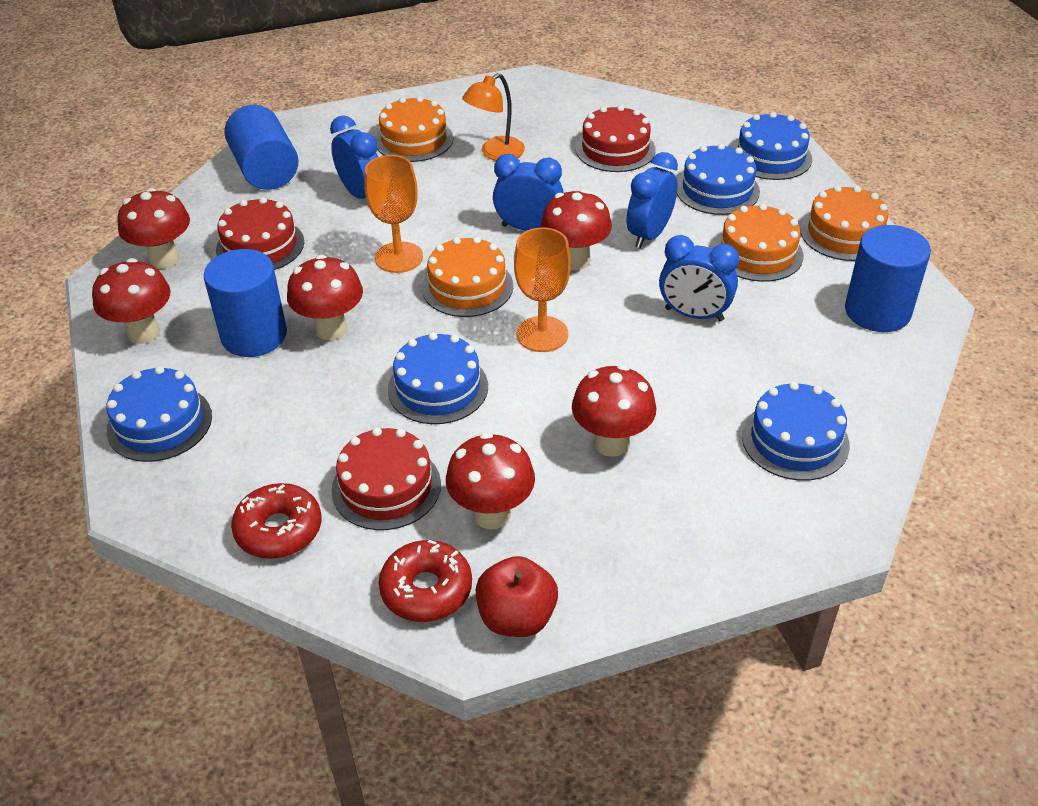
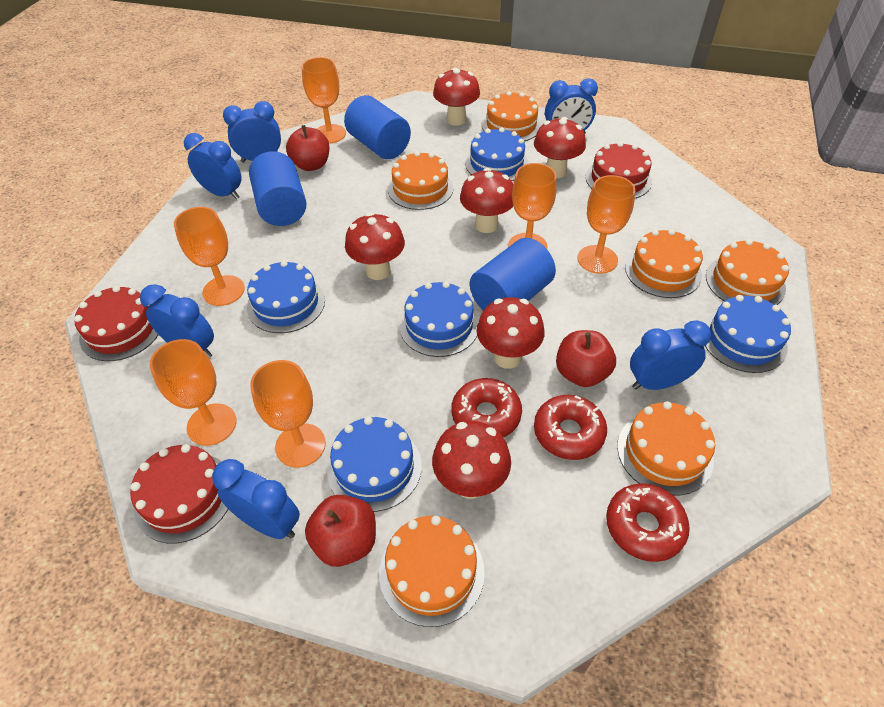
blue clock: 4 -> 6
orange cake: 4 -> 6
orange goblet: 2 -> 6
orange lamp: 1 -> 0
red apple: 1 -> 3
red donut: 2 -> 3

